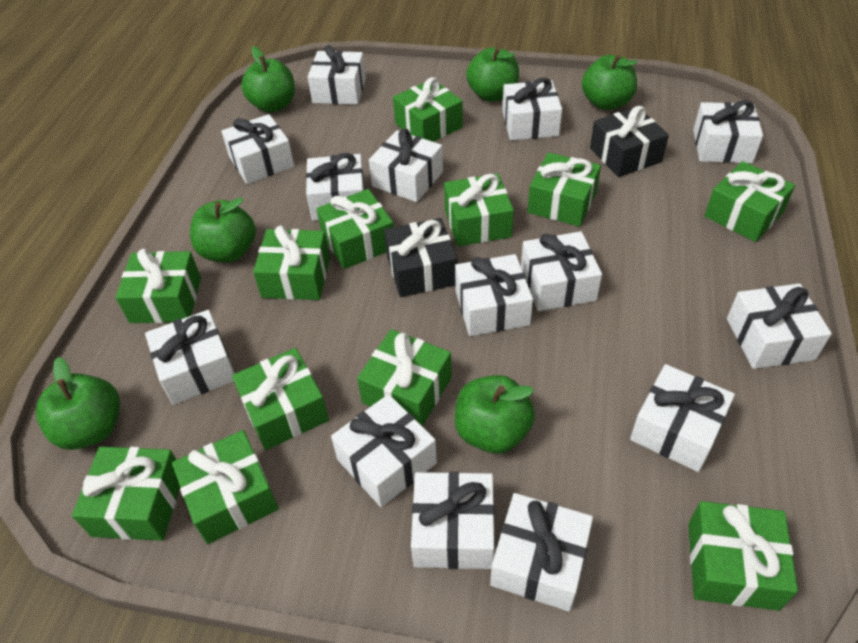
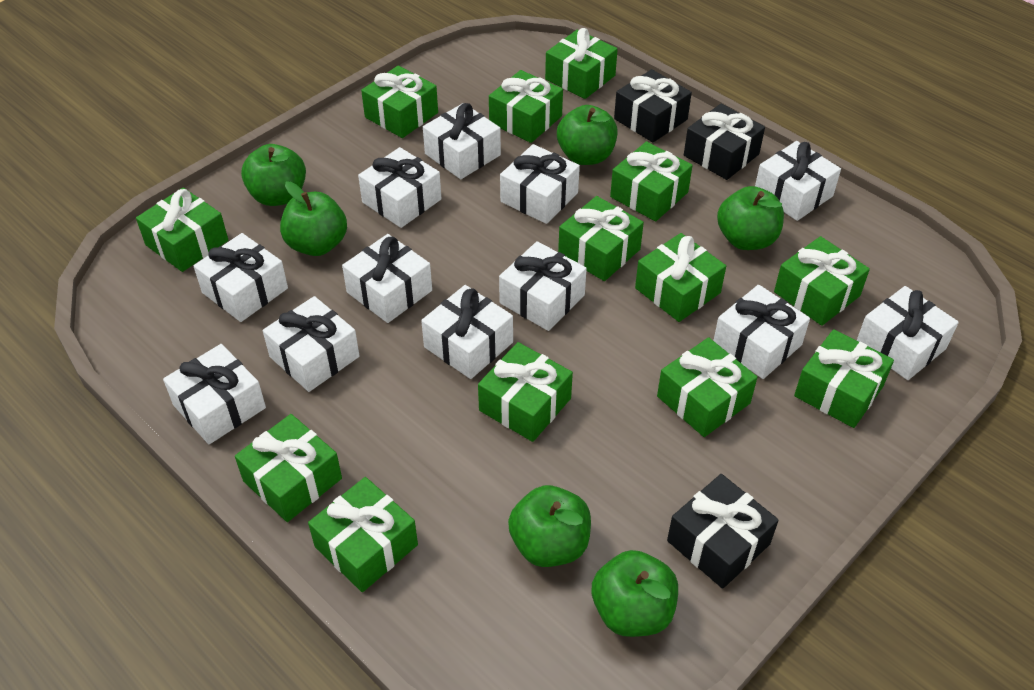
black gift: 2 -> 3
green gift: 12 -> 13
white gift: 14 -> 12

